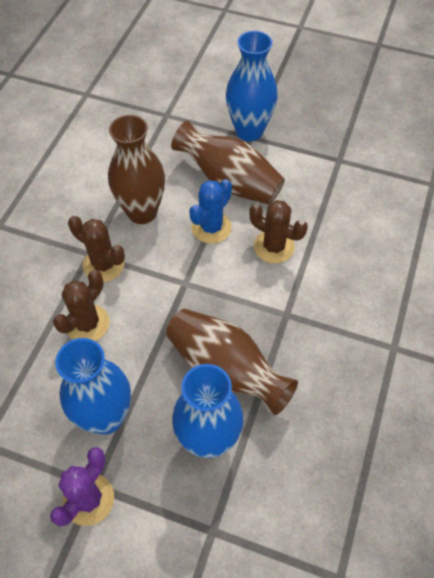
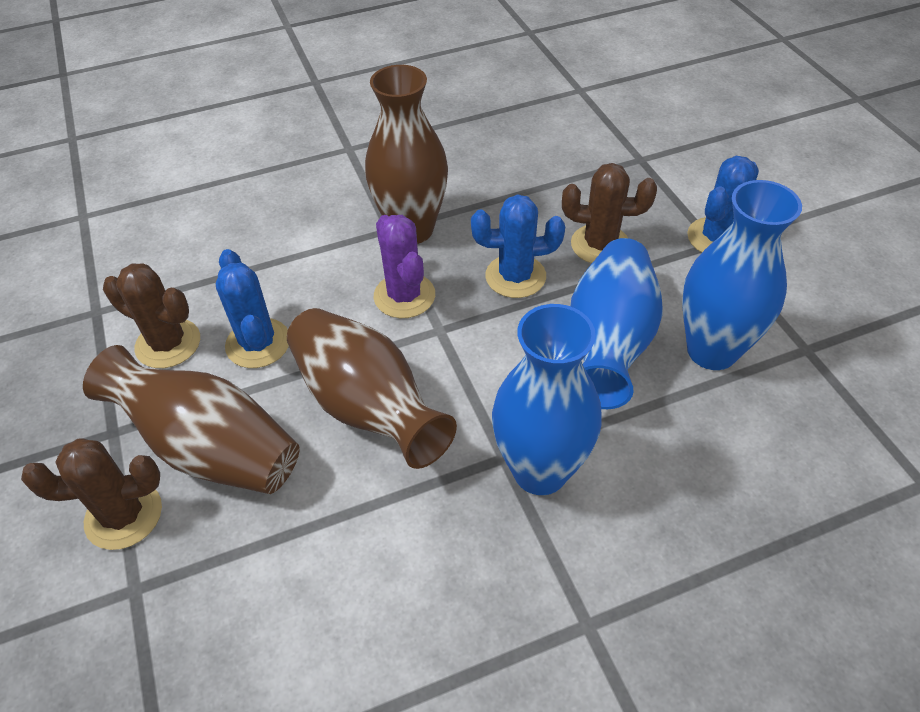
blue cactus: 1 -> 3

